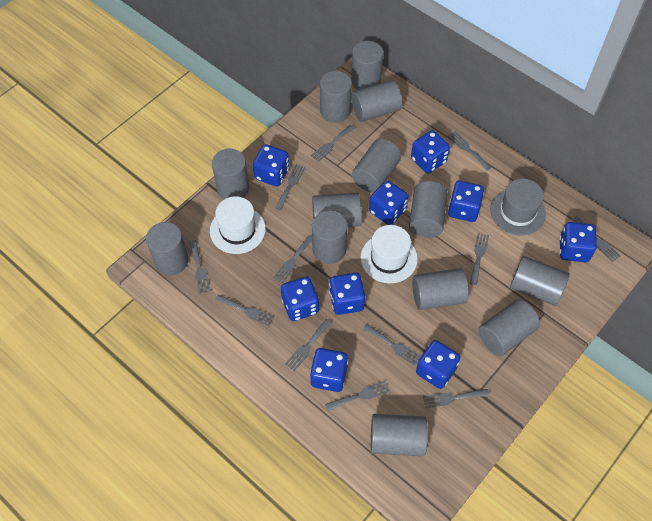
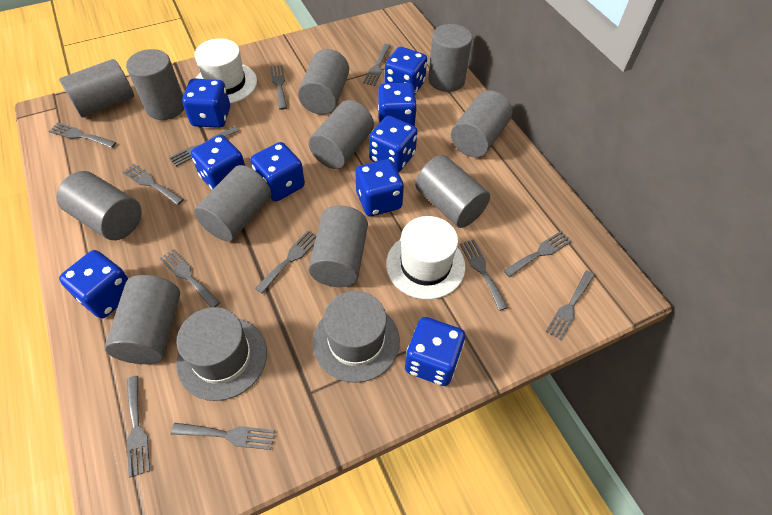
grey cylinder: 13 -> 11
grey hat: 1 -> 2

